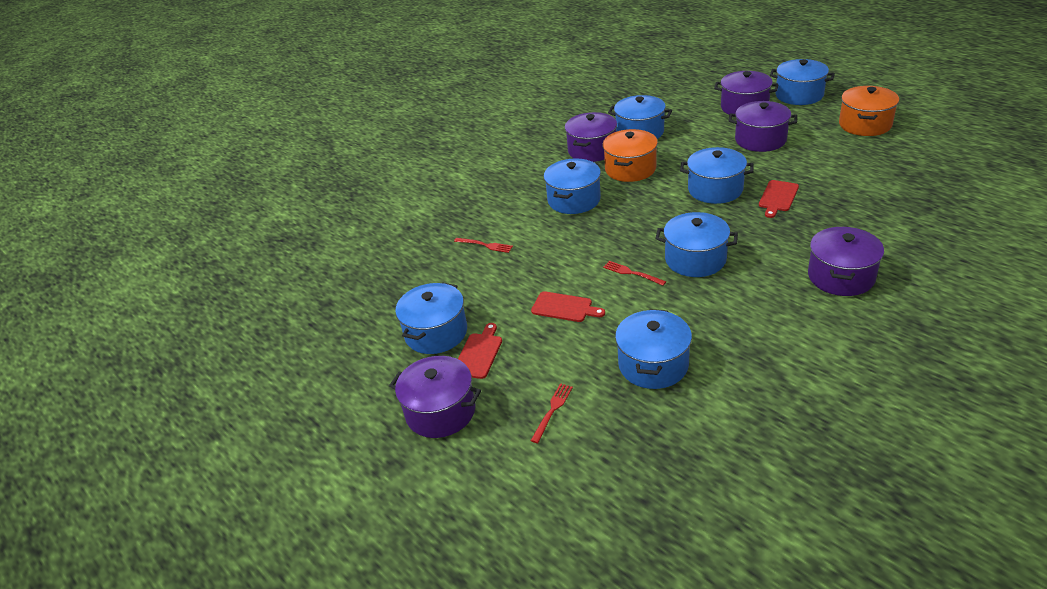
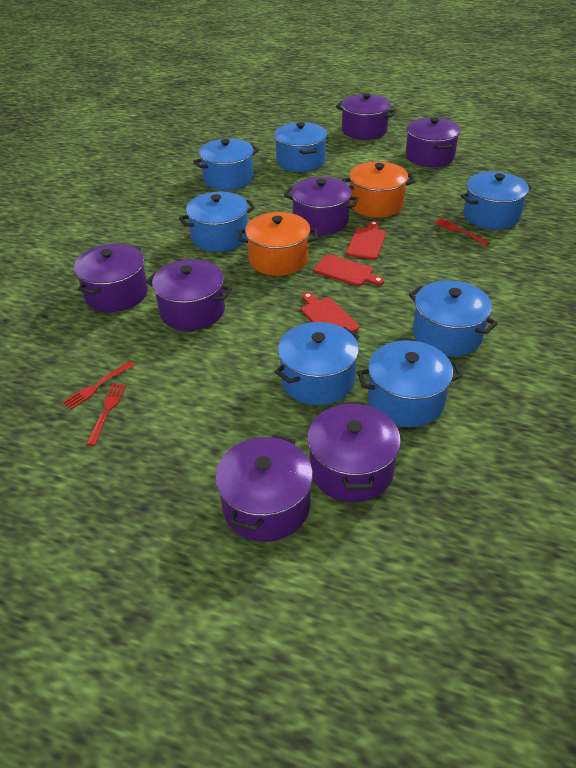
purple pot: 5 -> 7

